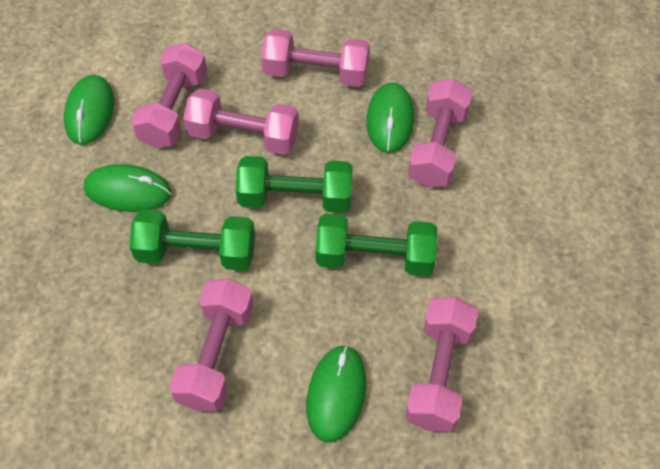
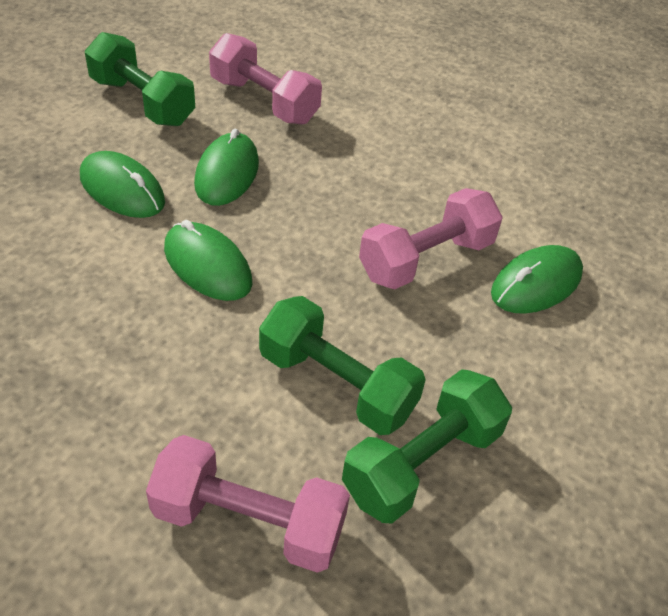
pink dumbbell: 6 -> 3

